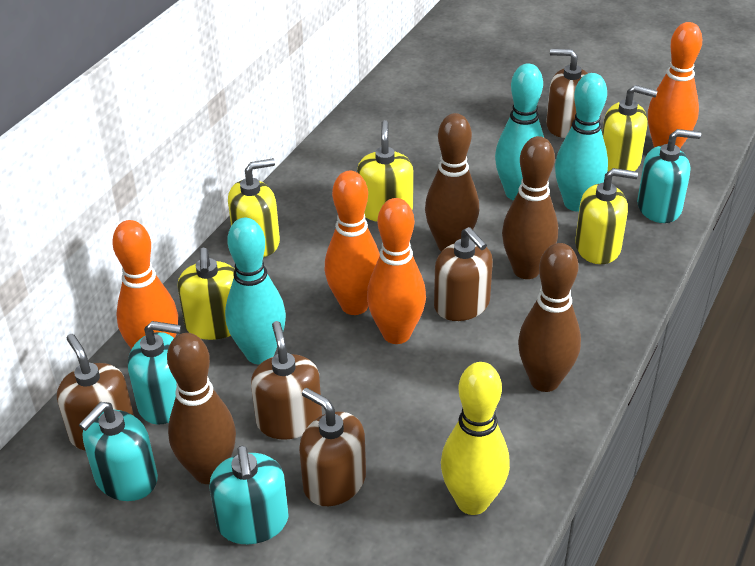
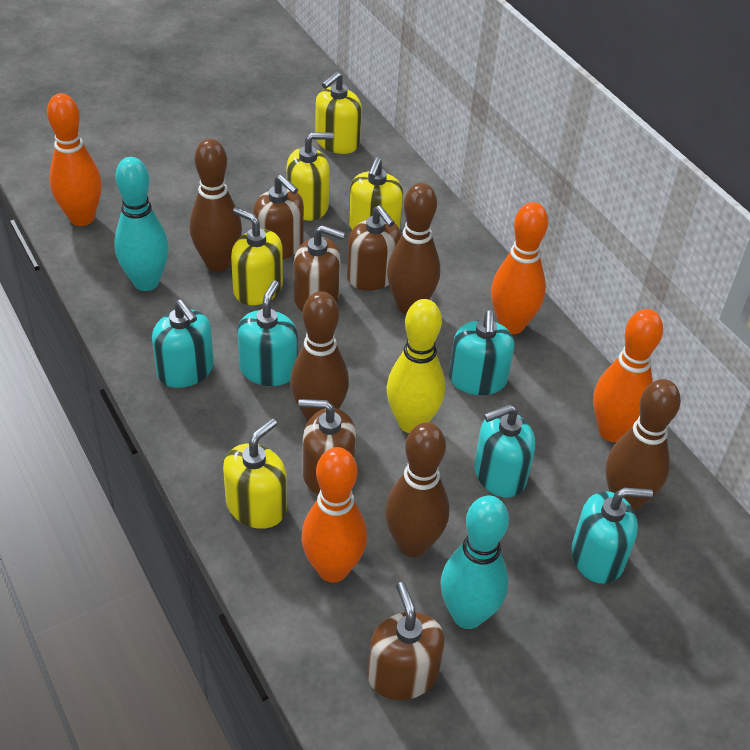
brown bowling pin: 4 -> 5
turquoise bowling pin: 3 -> 2
turquoise soap dispenser: 4 -> 5

